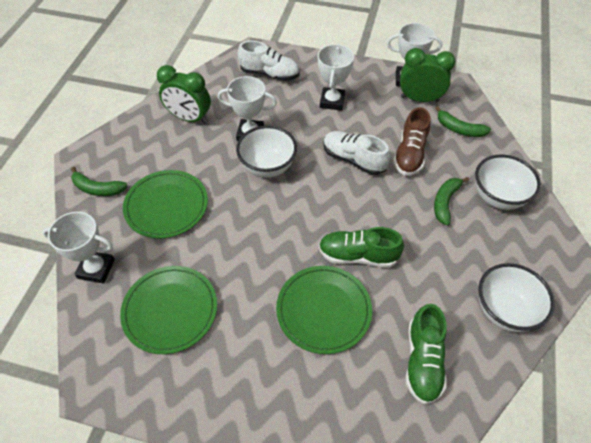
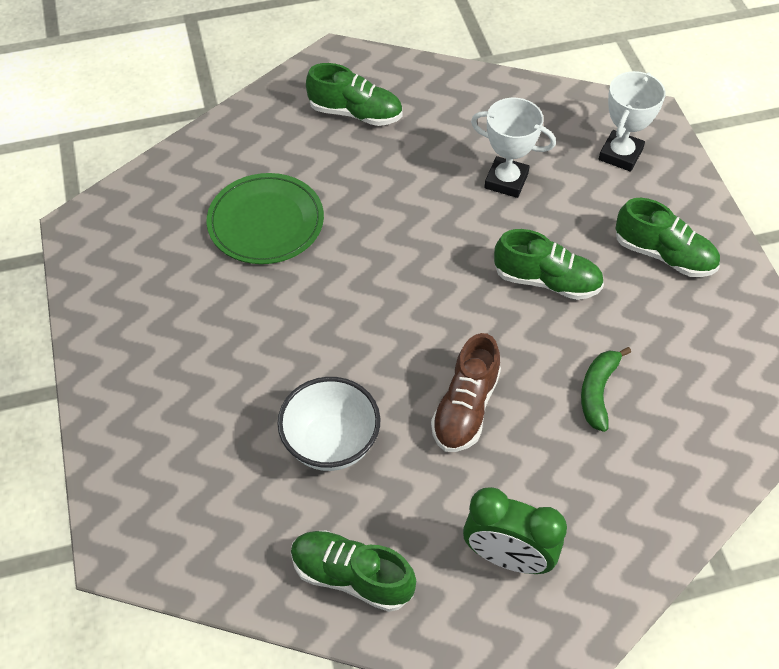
green banana: 3 -> 1
green clock: 2 -> 1
green plate: 3 -> 1
green shoe: 2 -> 4
white bowl: 3 -> 1
white shoe: 2 -> 0
white trophy: 4 -> 2

